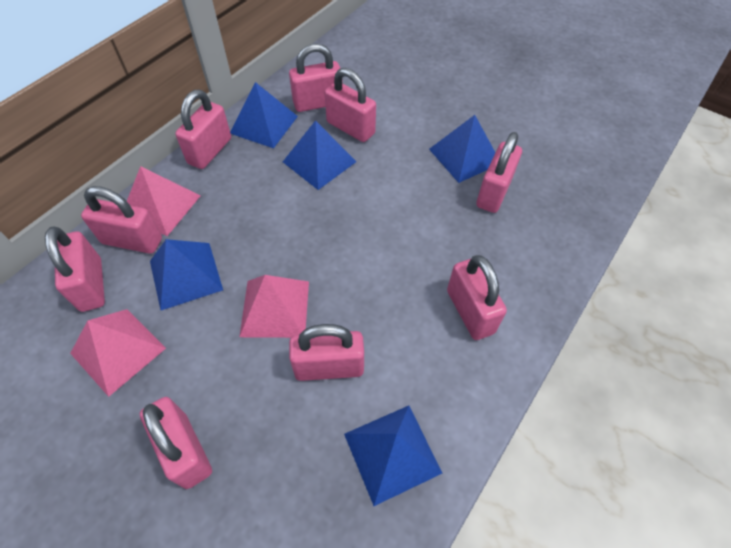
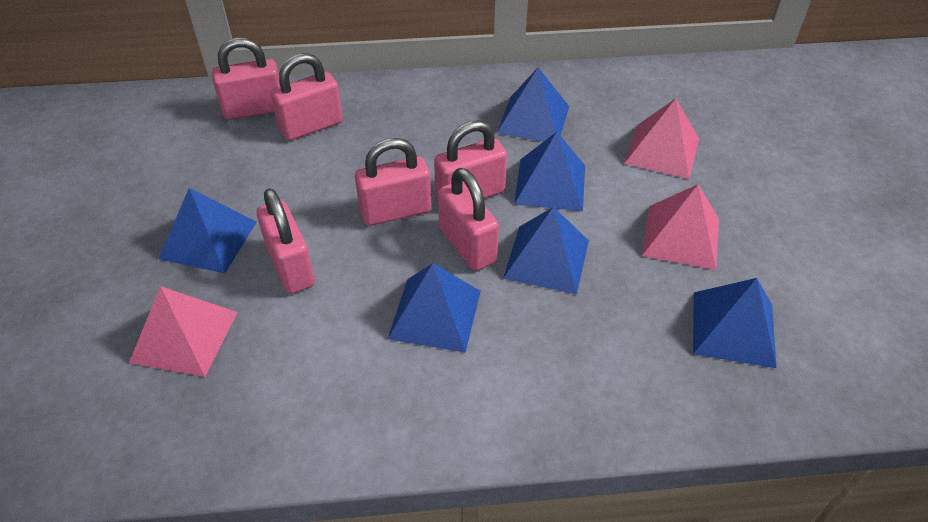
blue pyramid: 5 -> 6
pink padlock: 9 -> 6

